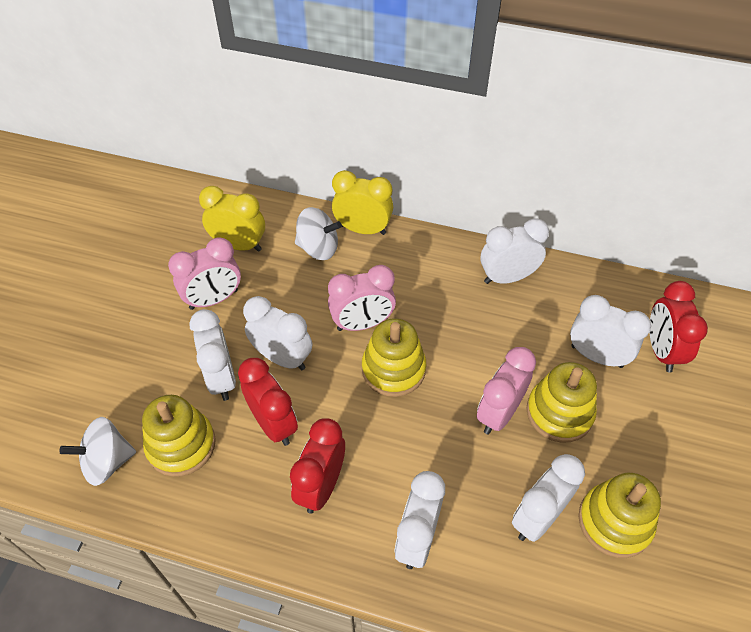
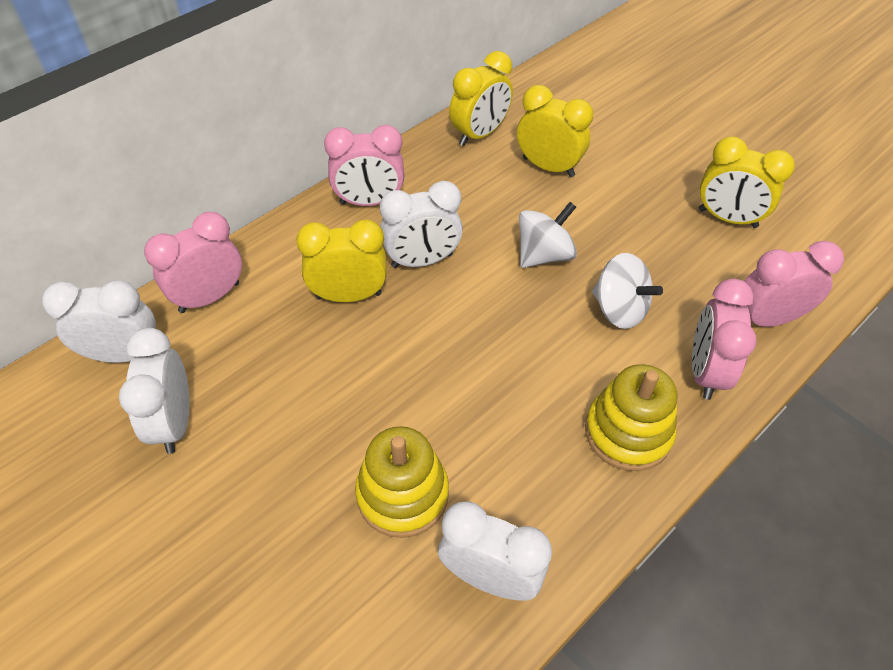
pink clock: 3 -> 4
red clock: 3 -> 0
white clock: 6 -> 4
yellow clock: 2 -> 4
yellow stacking toy: 4 -> 2

